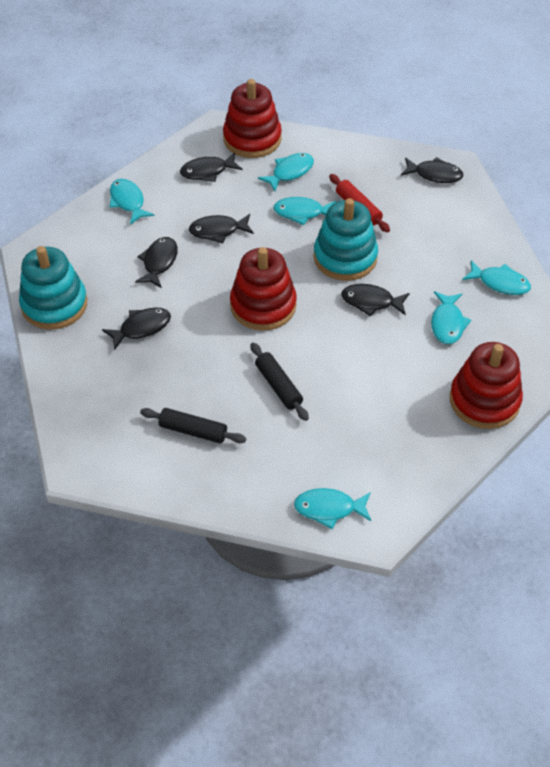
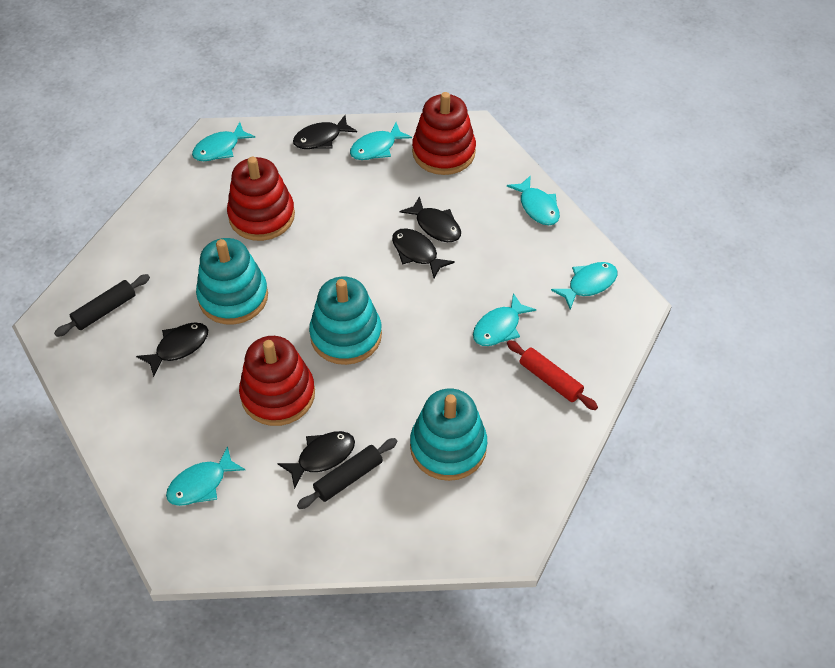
black fish: 6 -> 5
turquoise stacking toy: 2 -> 3

